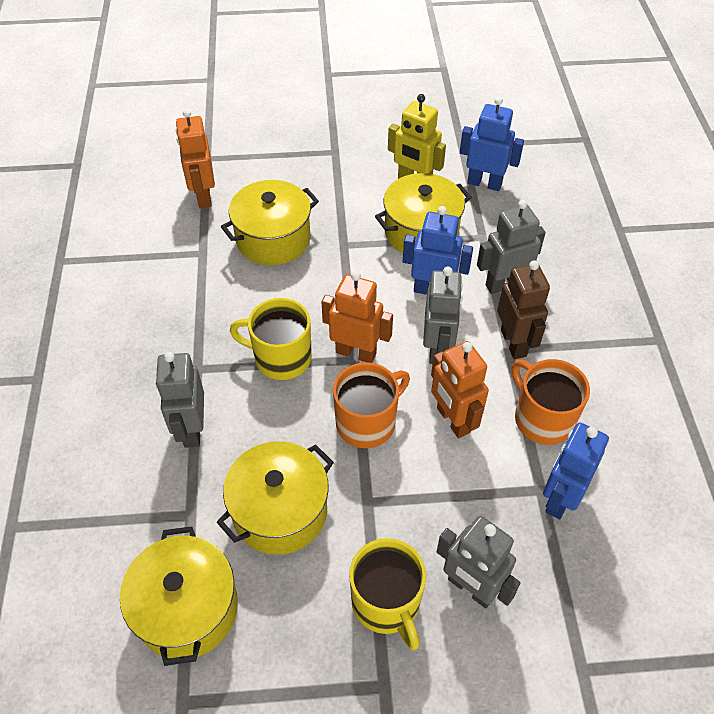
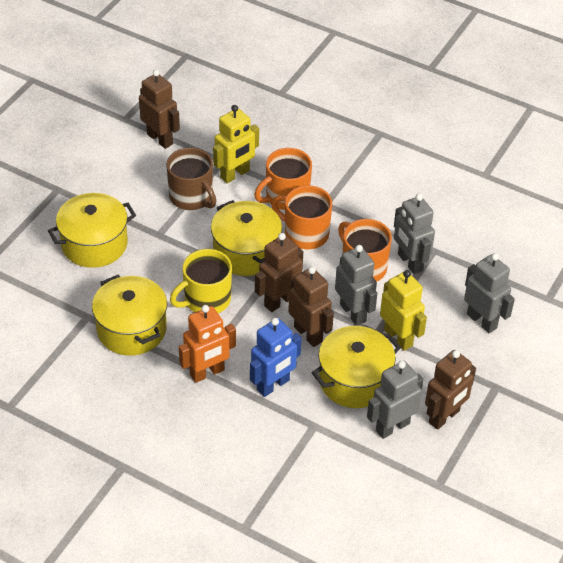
blue robot: 3 -> 1
brown mug: 0 -> 1
brown robot: 1 -> 4
orange mug: 2 -> 3
orange robot: 3 -> 1
yellow mug: 2 -> 1
yellow robot: 1 -> 2

